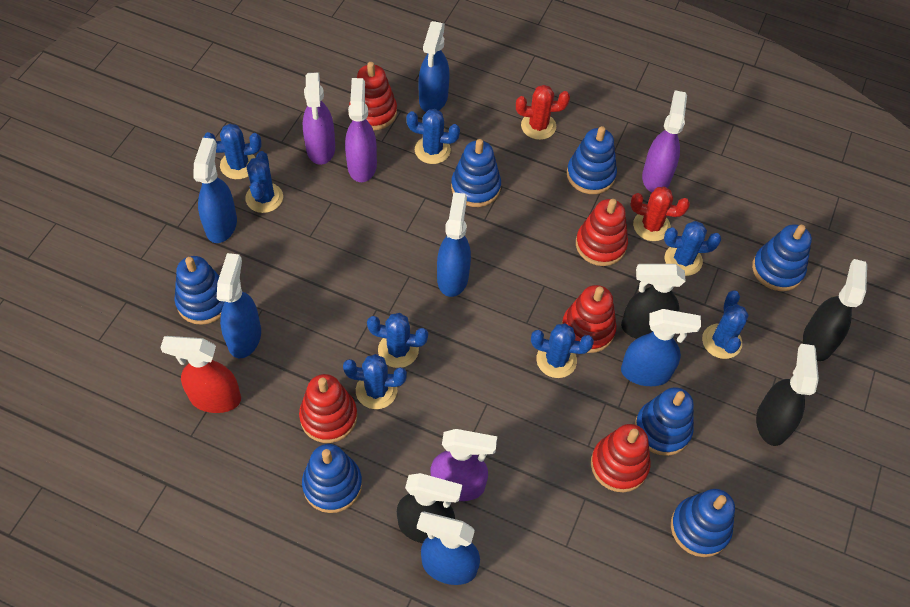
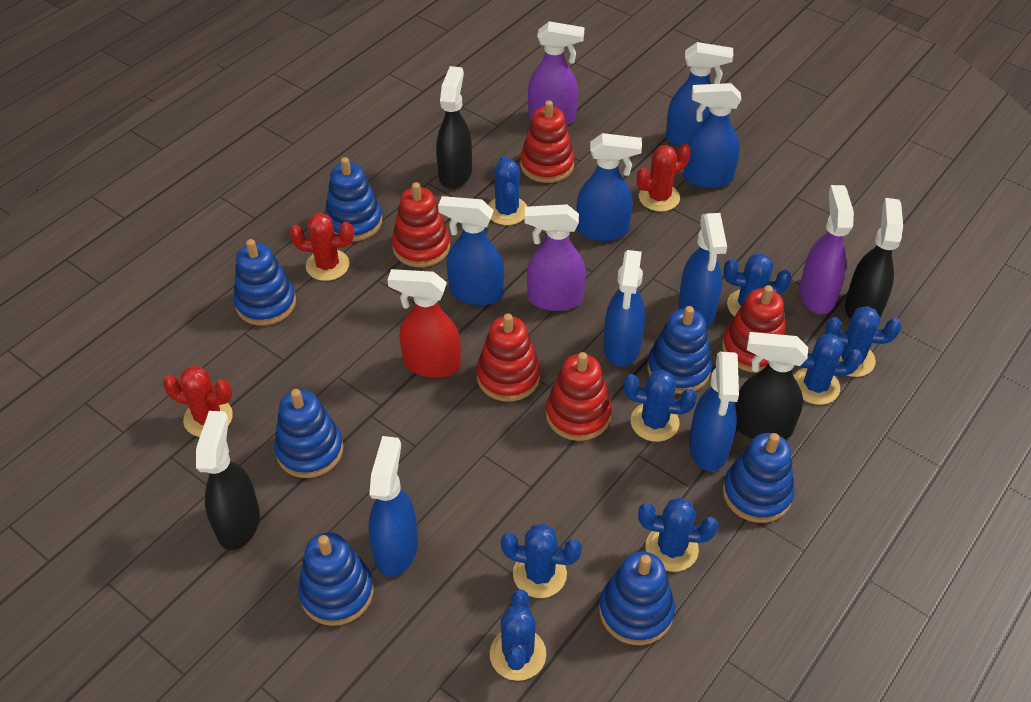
blue spray bottle: 6 -> 8
purple spray bottle: 4 -> 3
red cactus: 2 -> 3

